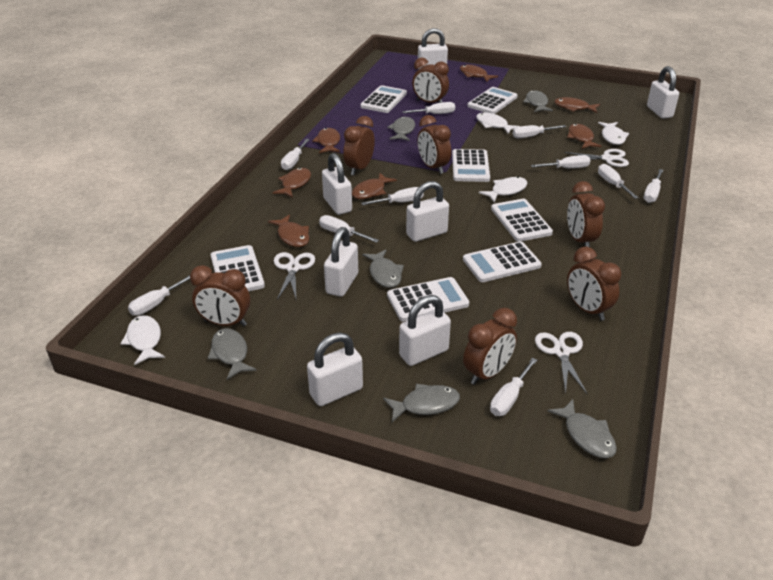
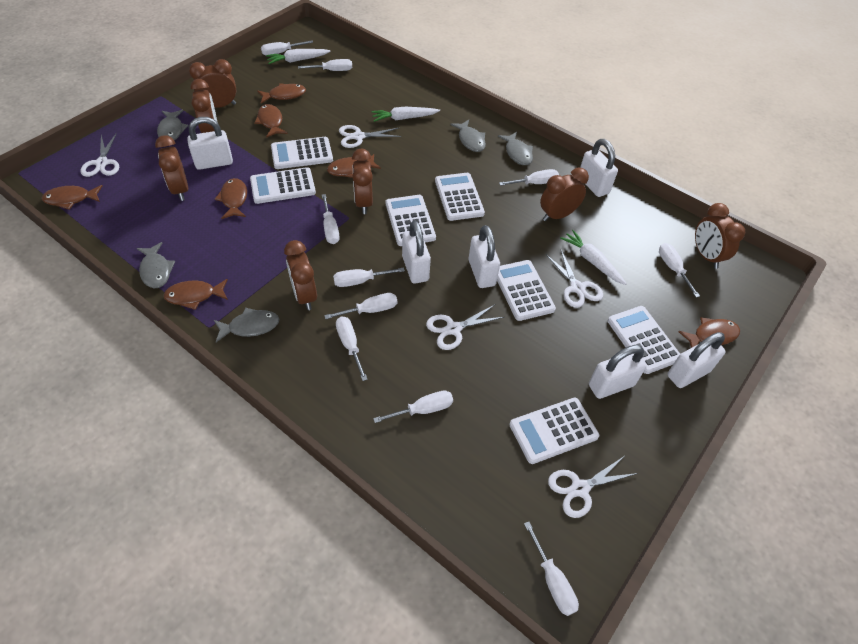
grey fish: 6 -> 5
white carrot: 0 -> 3
white fish: 4 -> 0
white padlock: 7 -> 6
white scissors: 3 -> 5

